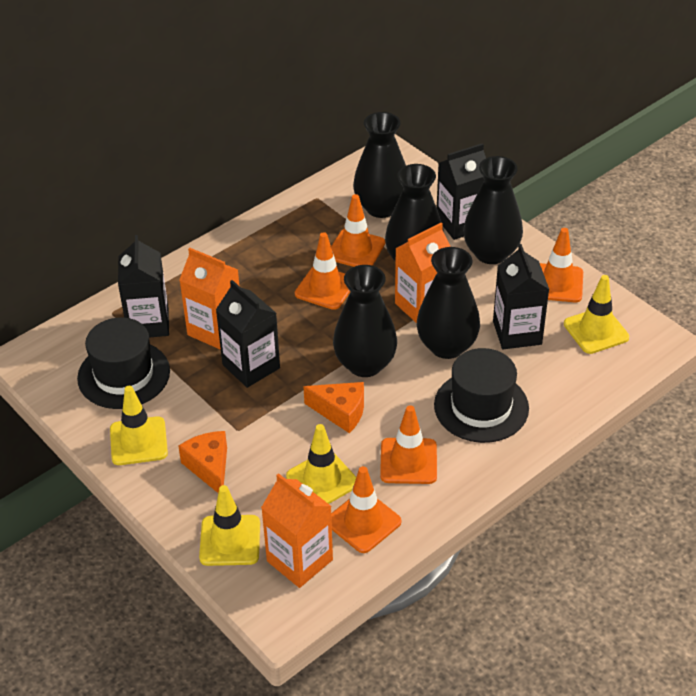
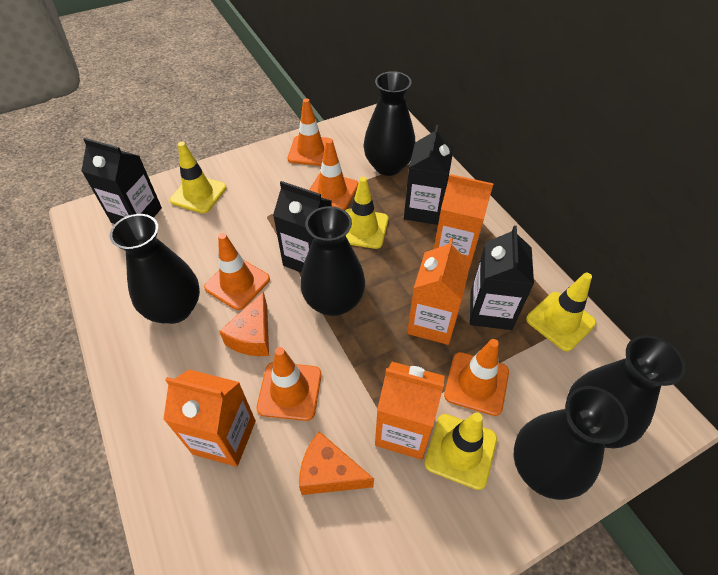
black hat: 2 -> 0
orange carton: 3 -> 4

